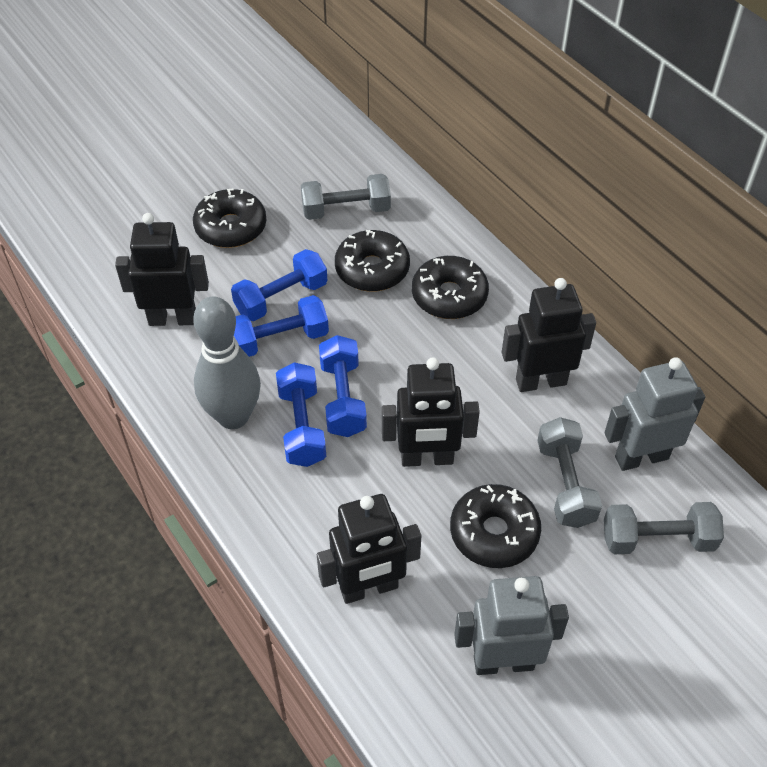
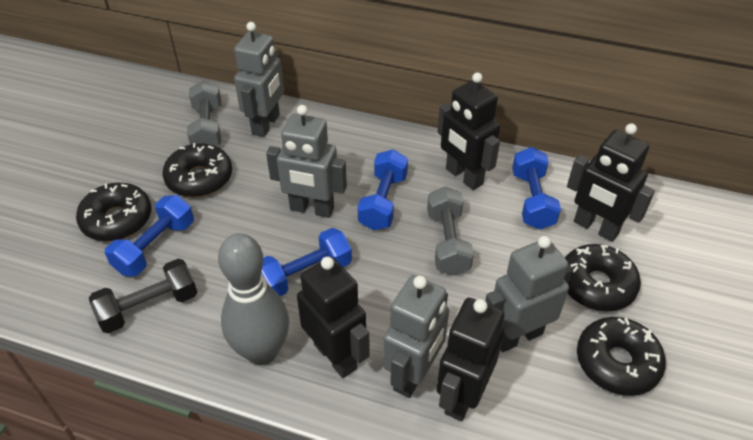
black dumbbell: 0 -> 1
grey dumbbell: 3 -> 2
grey robot: 2 -> 4

